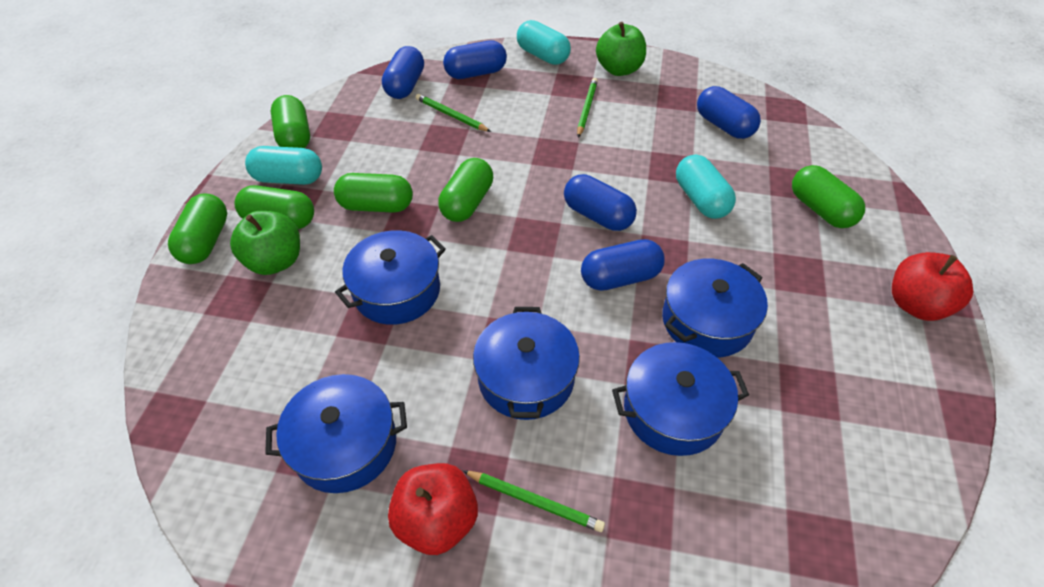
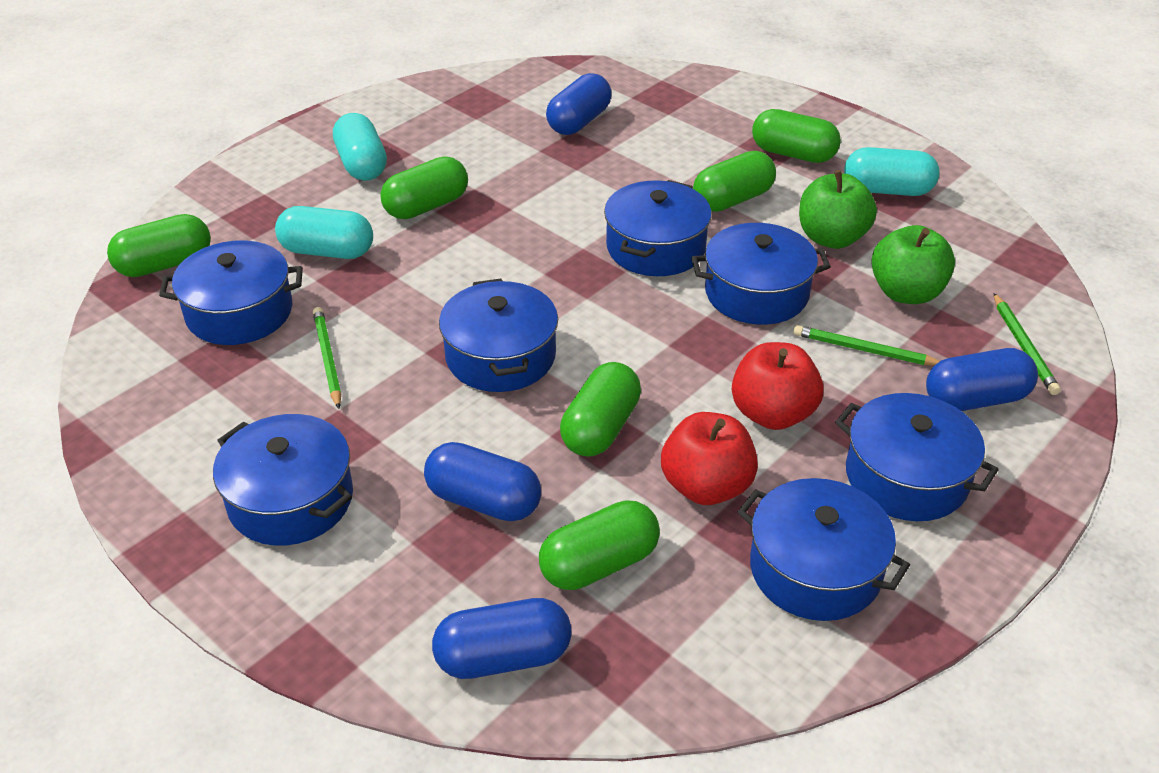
blue capsule: 5 -> 4
blue pot: 5 -> 7

